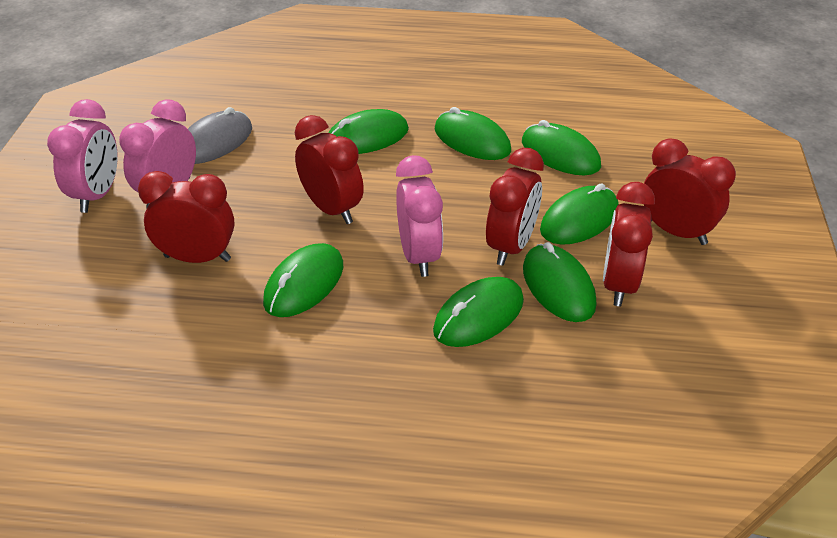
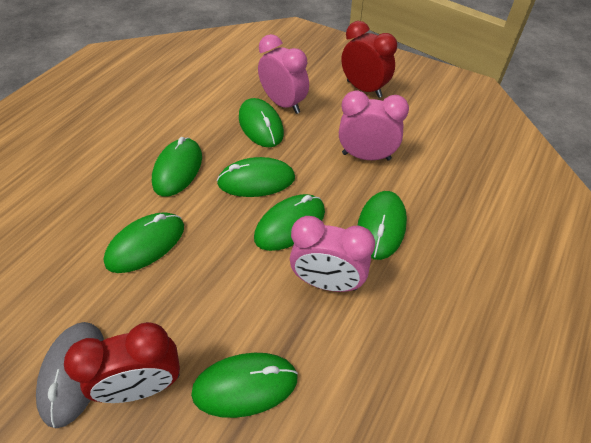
red clock: 5 -> 2

